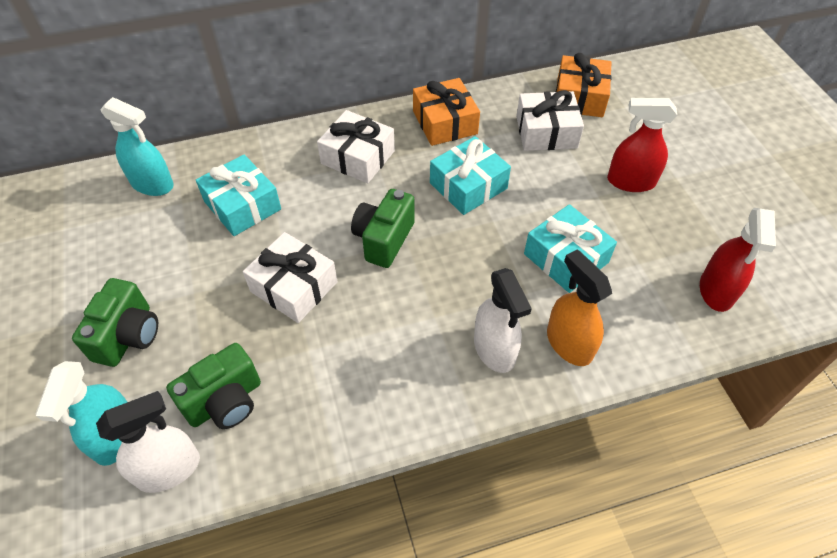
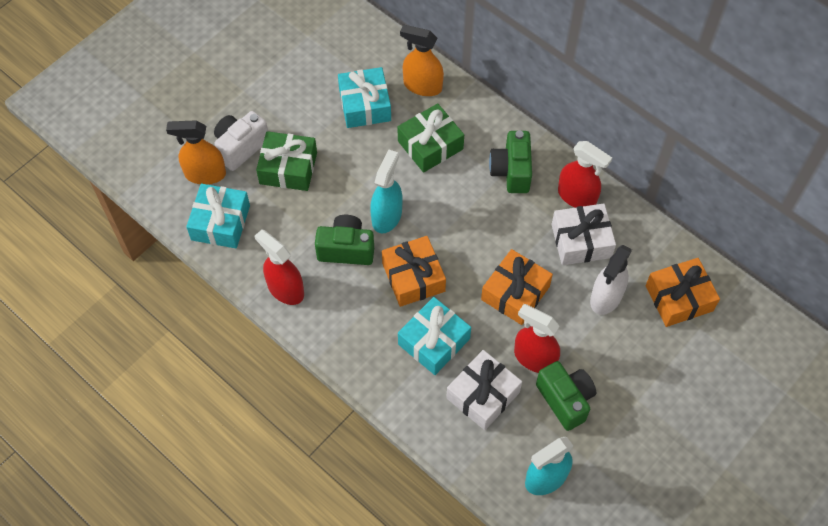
green gift: 0 -> 2
orange gift: 2 -> 3
orange spray bottle: 1 -> 2
red spray bottle: 2 -> 3
white camera: 0 -> 1
white gift: 3 -> 2
white spray bottle: 2 -> 1

